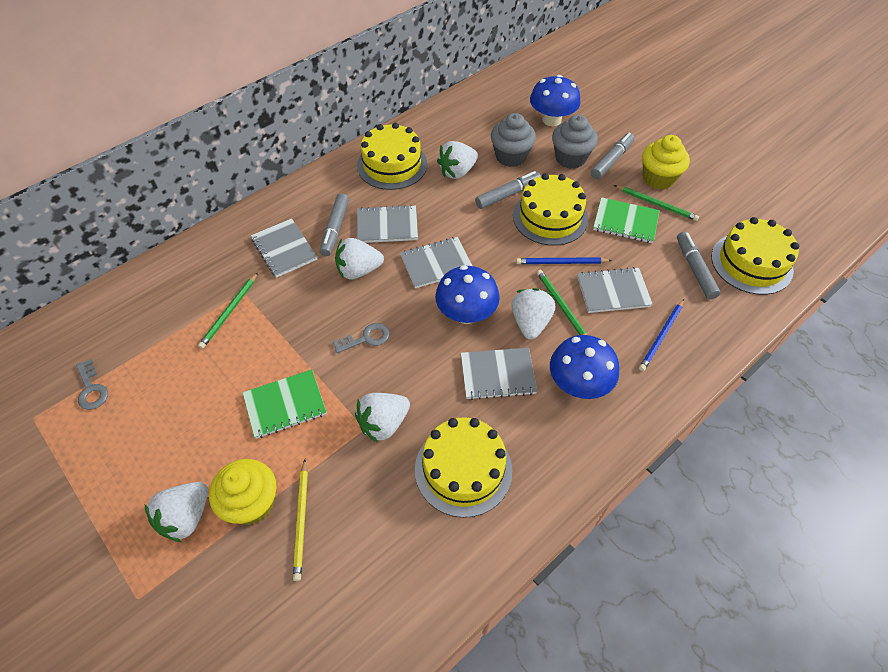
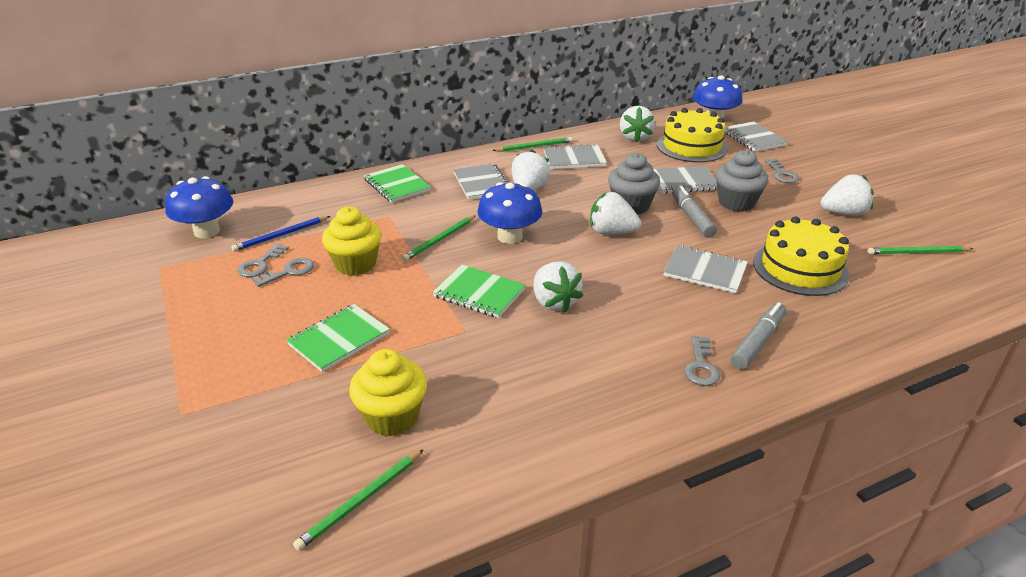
blue pencil: 2 -> 1
green notebook: 2 -> 3
green pencil: 3 -> 4
grey key: 2 -> 4
grey marker: 4 -> 2
yellow cake: 4 -> 2
yellow pencil: 1 -> 0

